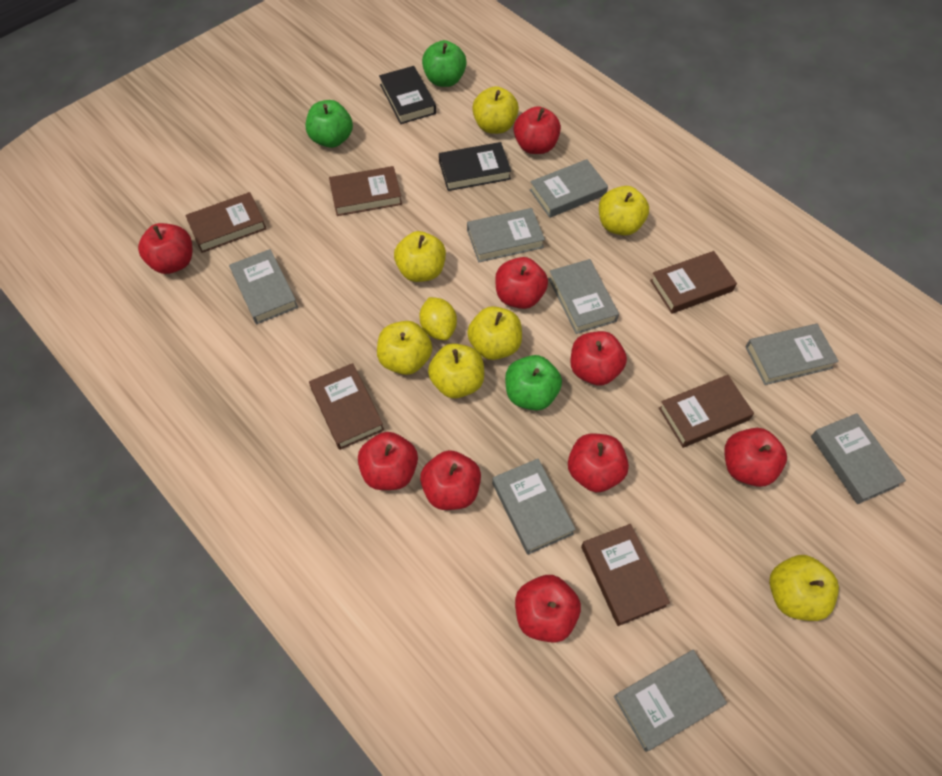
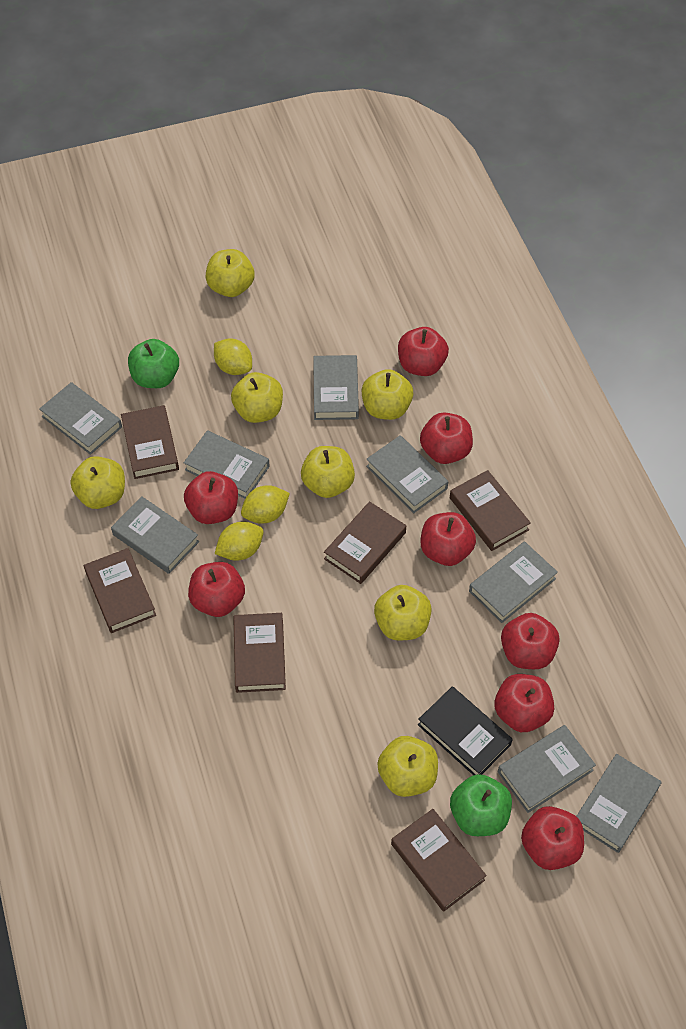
black book: 2 -> 1
green apple: 3 -> 2
red apple: 9 -> 8
yellow lemon: 1 -> 3

